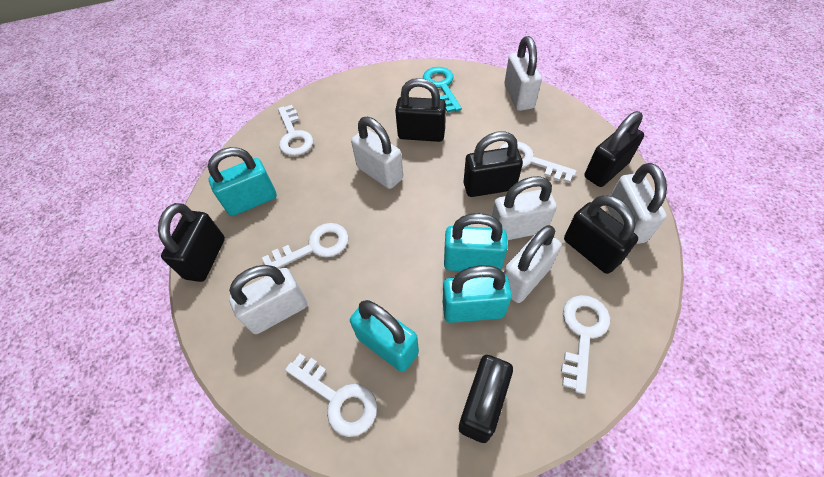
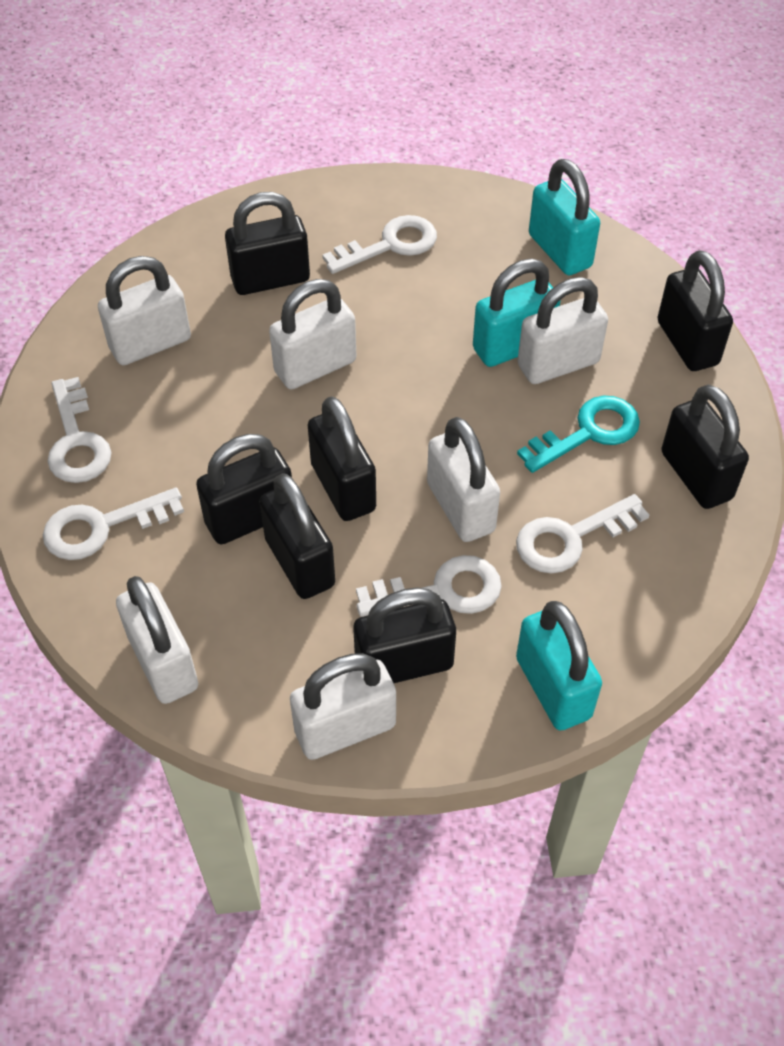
black padlock: 6 -> 7
turquoise padlock: 4 -> 3

